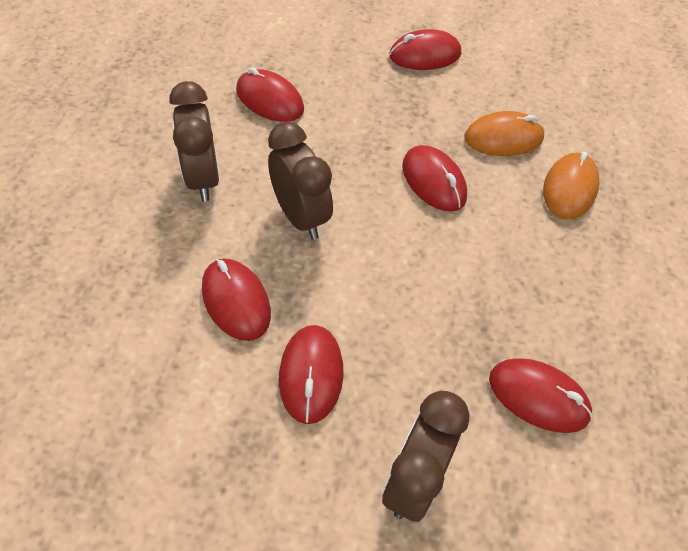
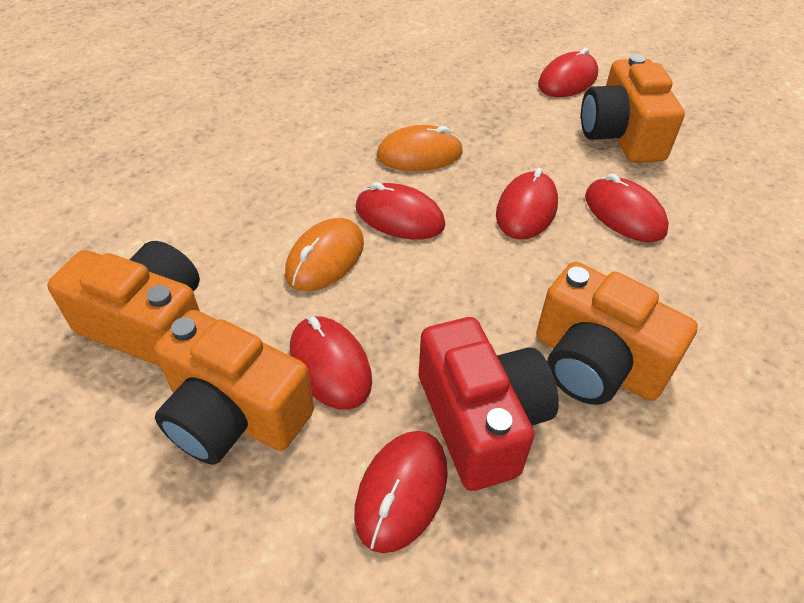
brown clock: 3 -> 0
orange camera: 0 -> 4
red camera: 0 -> 1

